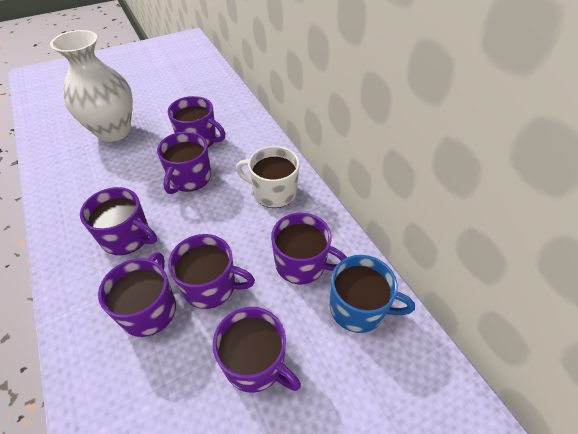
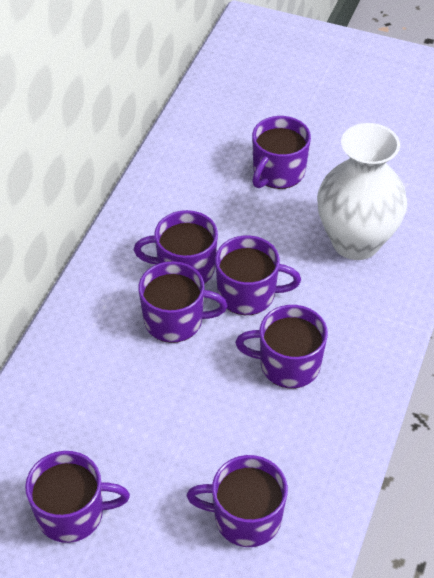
blue mug: 1 -> 0
white mug: 1 -> 0

